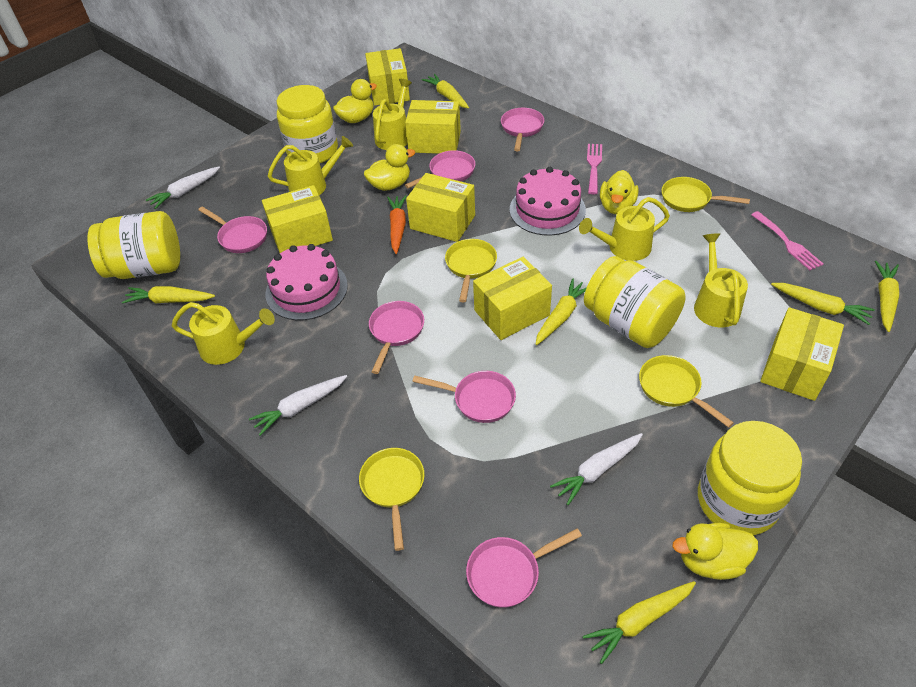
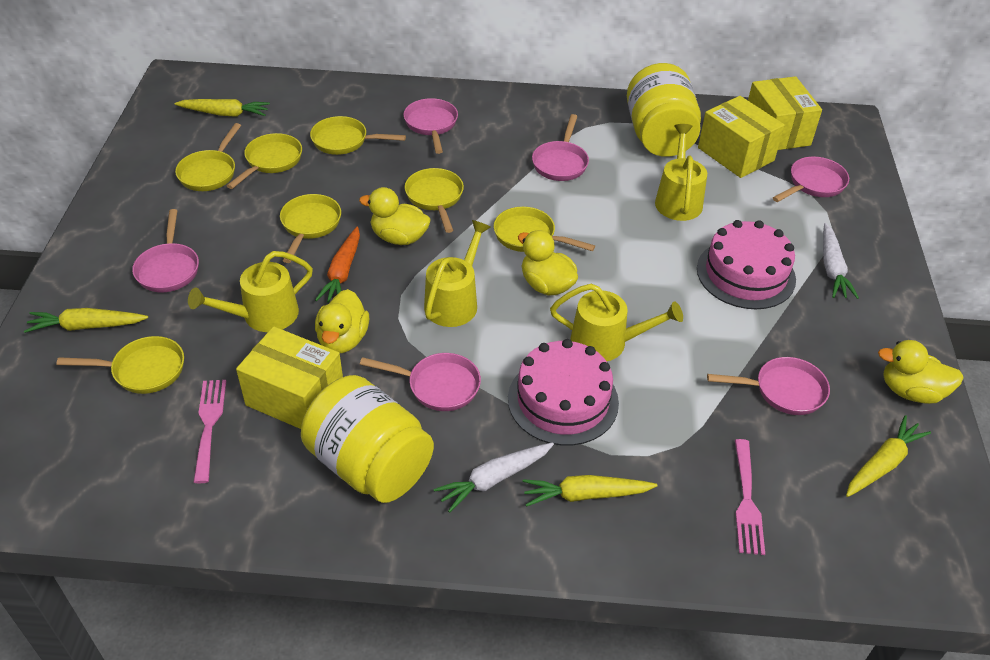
white carrot: 3 -> 2
yellow box: 6 -> 3
yellow carrot: 6 -> 4
yellow jar: 4 -> 2
yellow pan: 4 -> 7
yellow watering can: 5 -> 4

